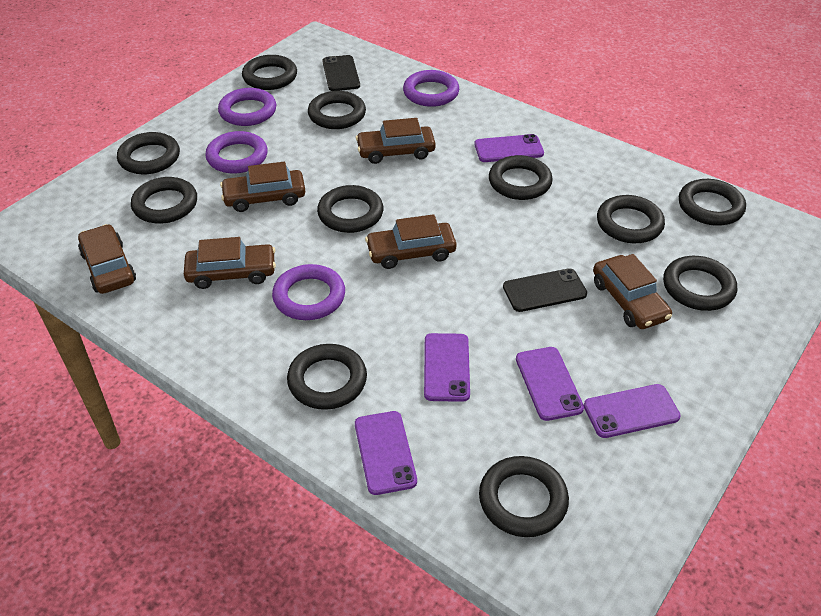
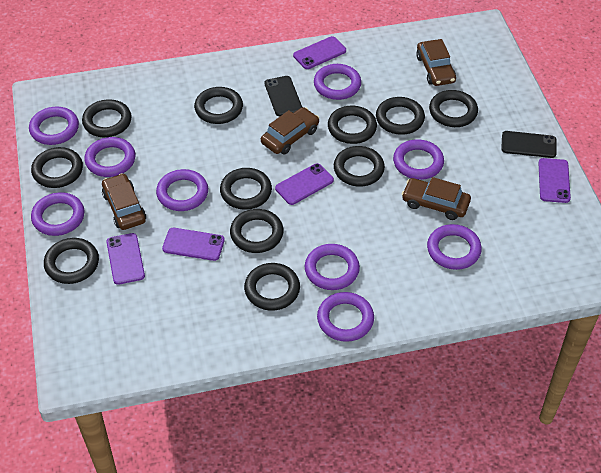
brown car: 6 -> 4
purple ring: 4 -> 9

